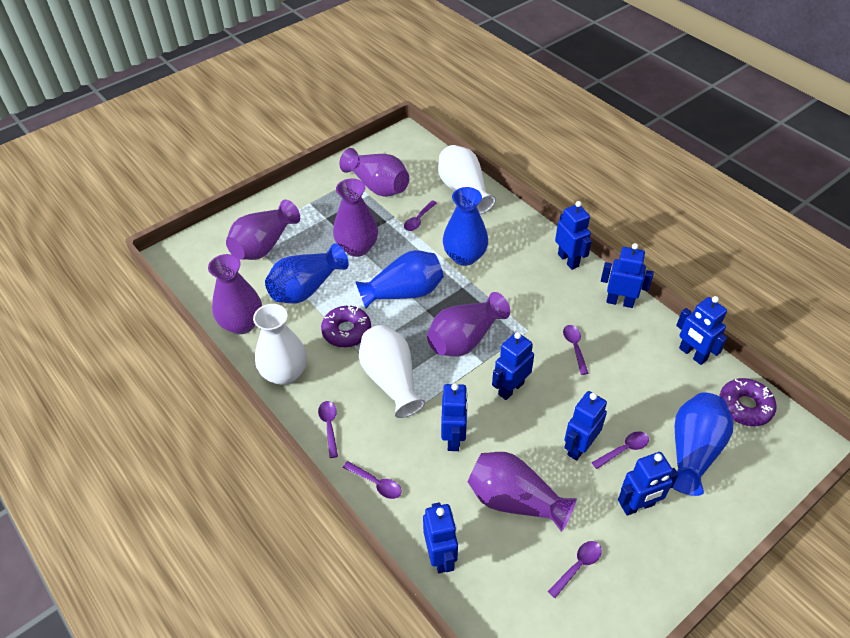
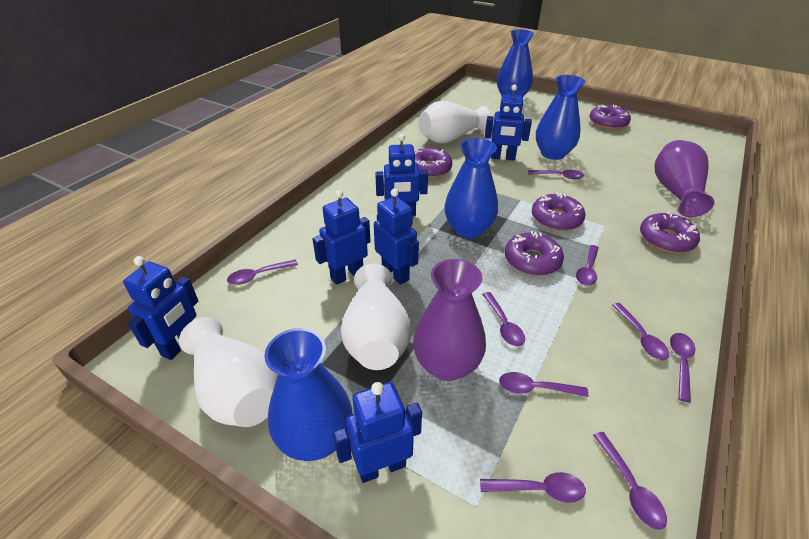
blue robot: 8 -> 6
purple donut: 2 -> 5
purple spoon: 6 -> 9
purple vase: 6 -> 2

